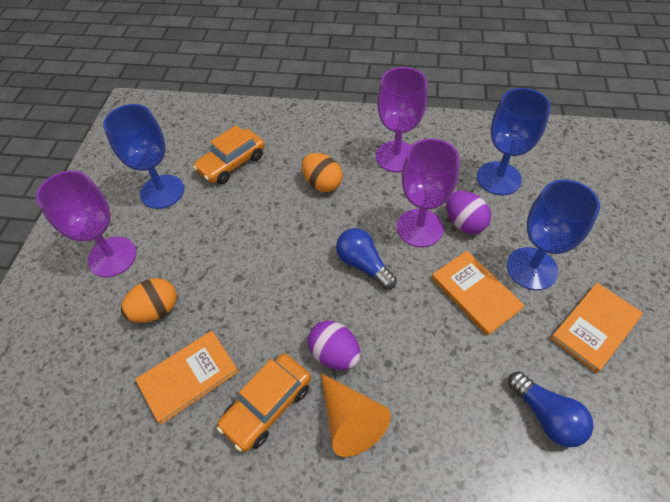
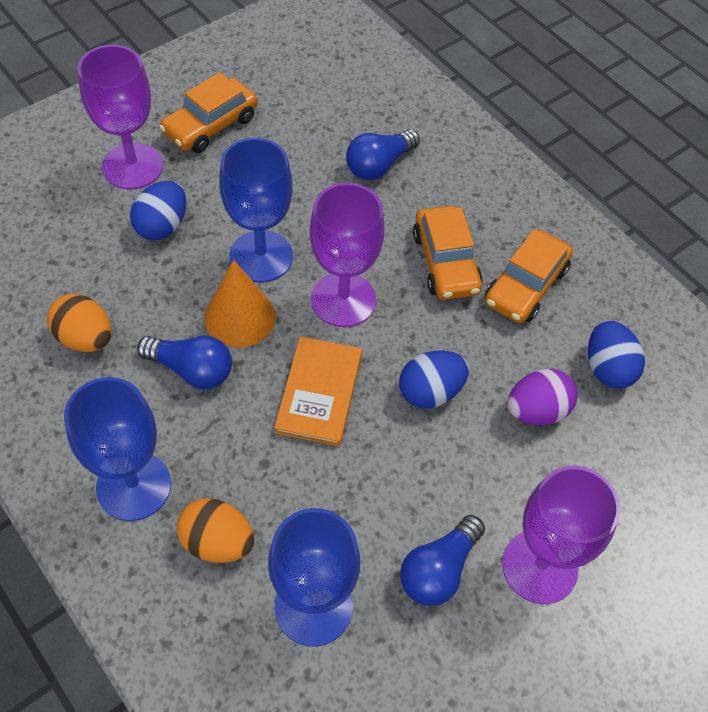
blue egg: 0 -> 3
blue light bulb: 2 -> 3
orange book: 3 -> 1
orange car: 2 -> 3
purple egg: 2 -> 1

